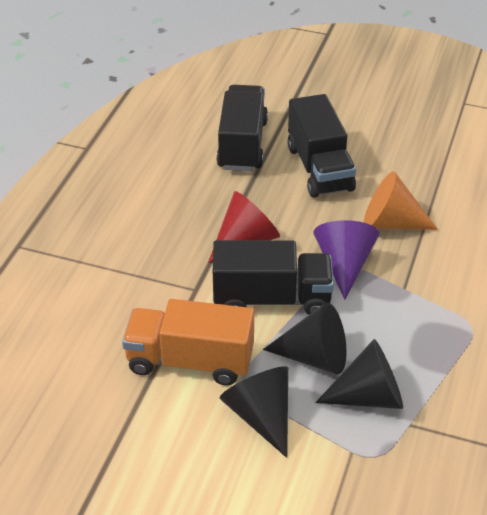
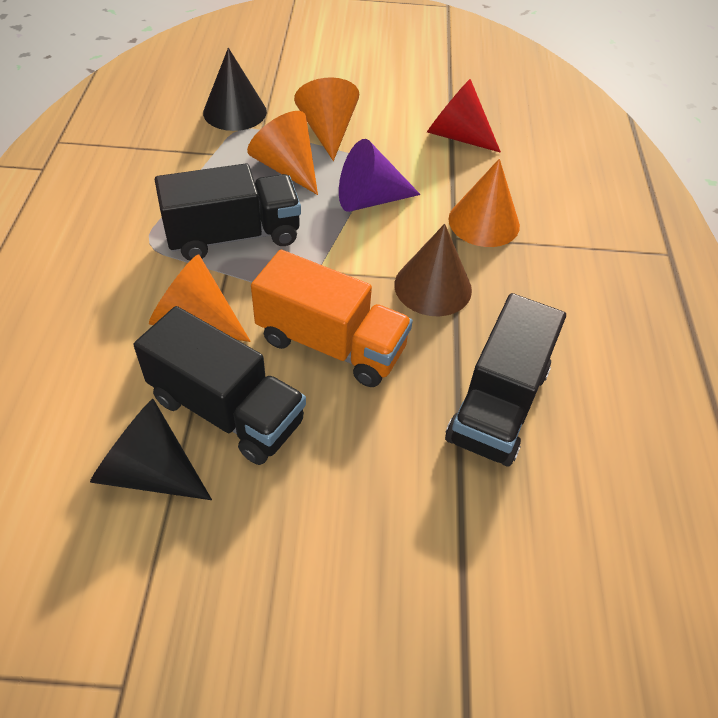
black cone: 3 -> 2
brown cone: 0 -> 1
orange cone: 1 -> 4

